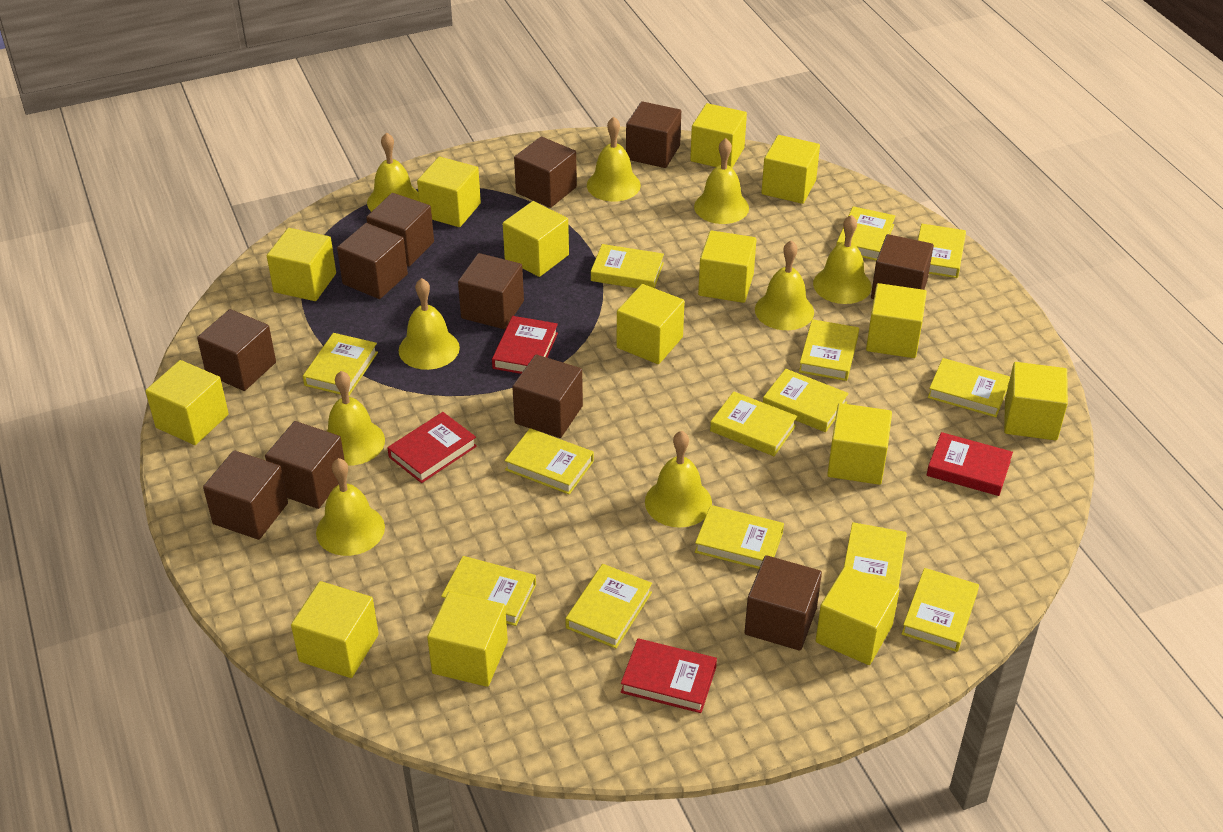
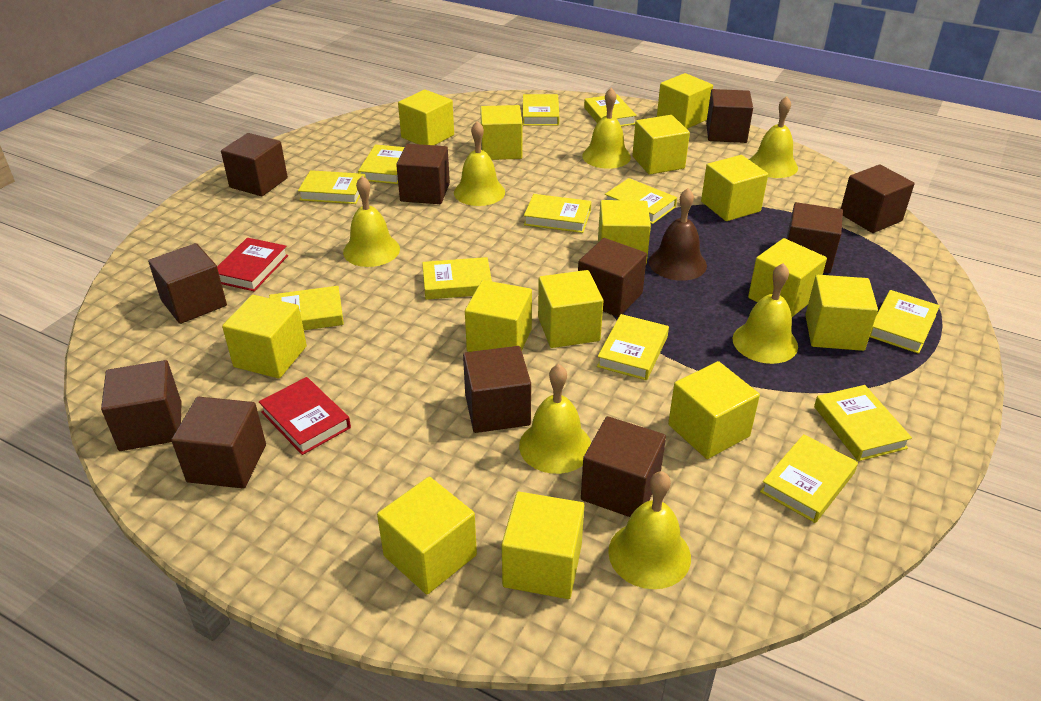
brown bell: 0 -> 1
red book: 4 -> 2
yellow bell: 9 -> 7
yellow book: 14 -> 12

